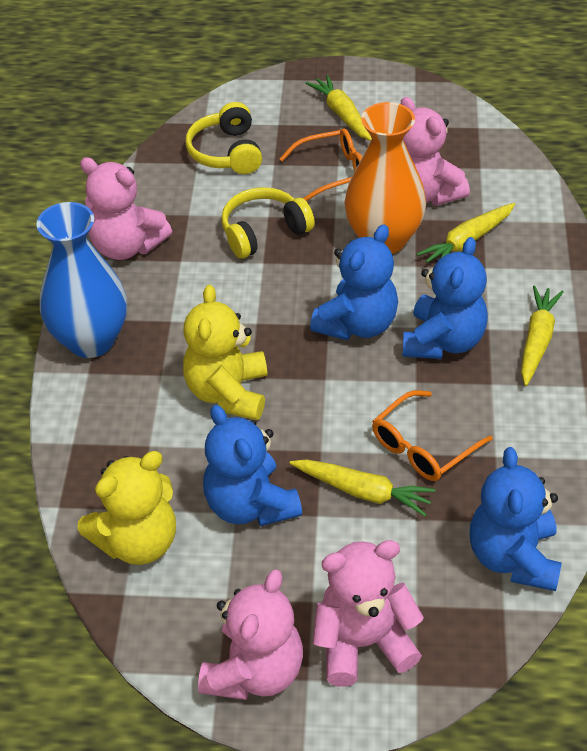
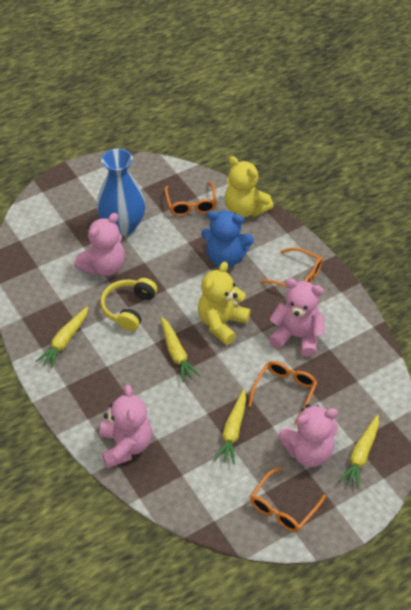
blue teddy bear: 4 -> 1
orange glasses: 2 -> 4
orange vase: 1 -> 0
yellow headphones: 2 -> 1

